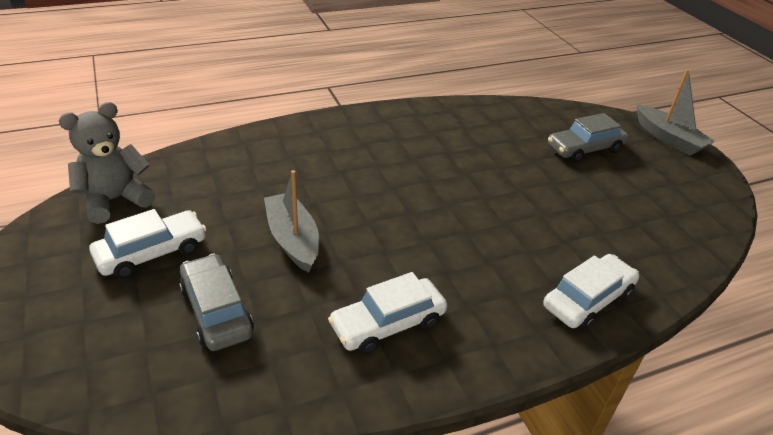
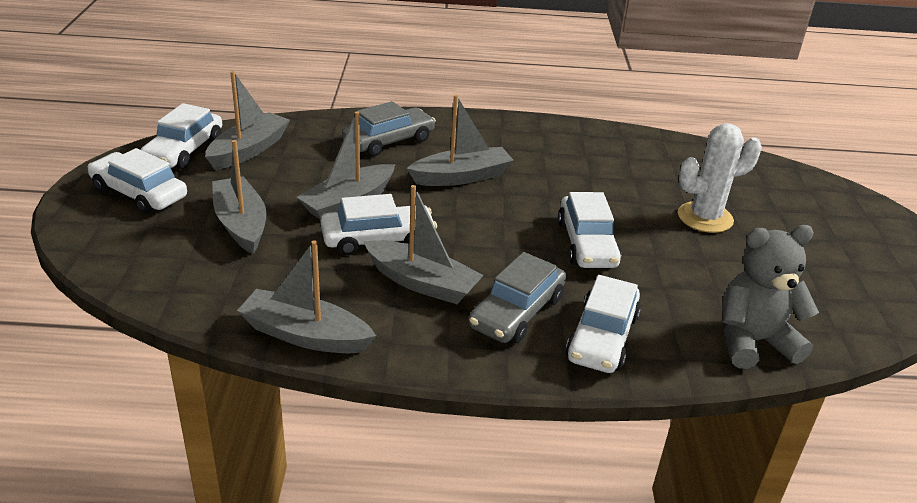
grey boat: 2 -> 6
white cactus: 0 -> 1
white car: 3 -> 5

